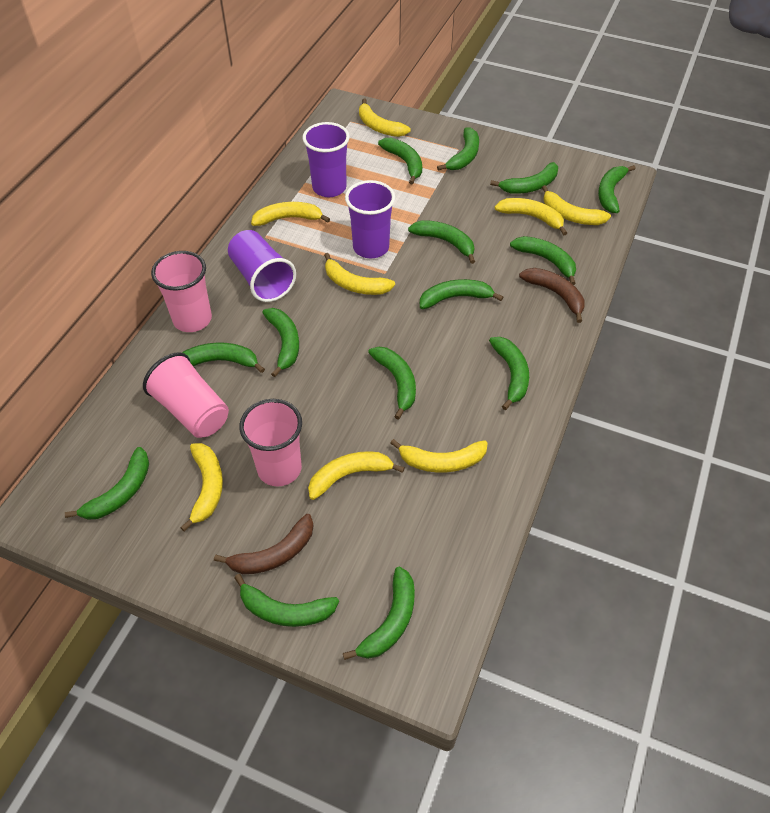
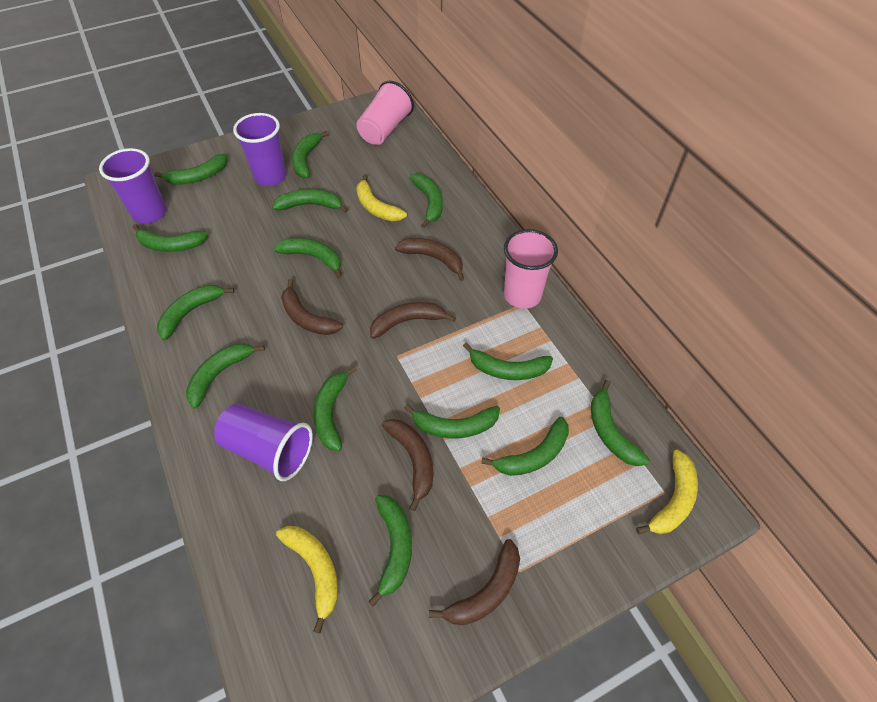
brown banana: 2 -> 5
pink cup: 3 -> 2
yellow banana: 8 -> 3

